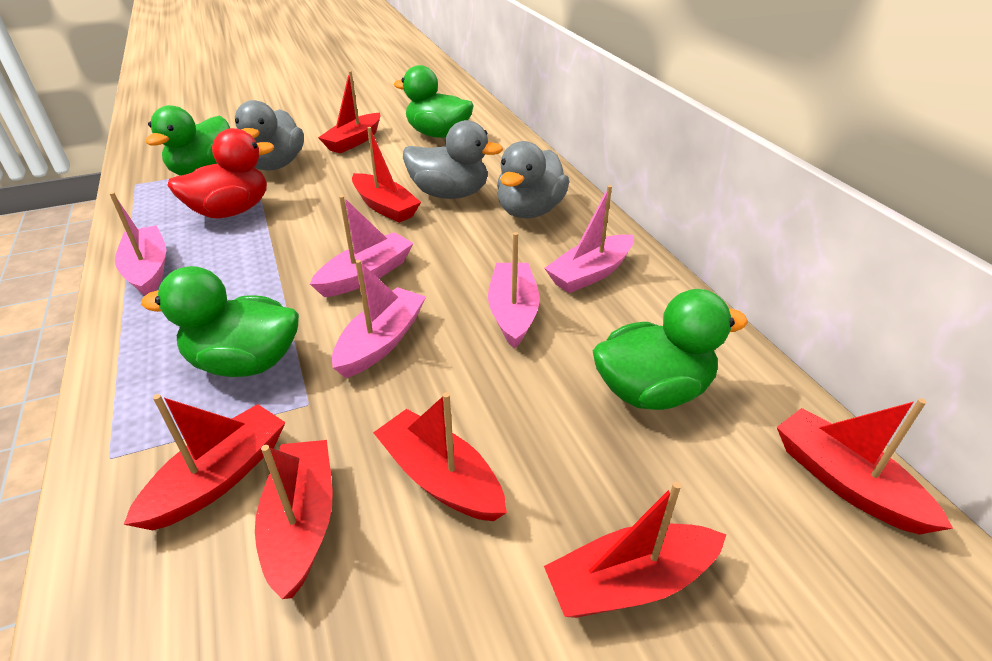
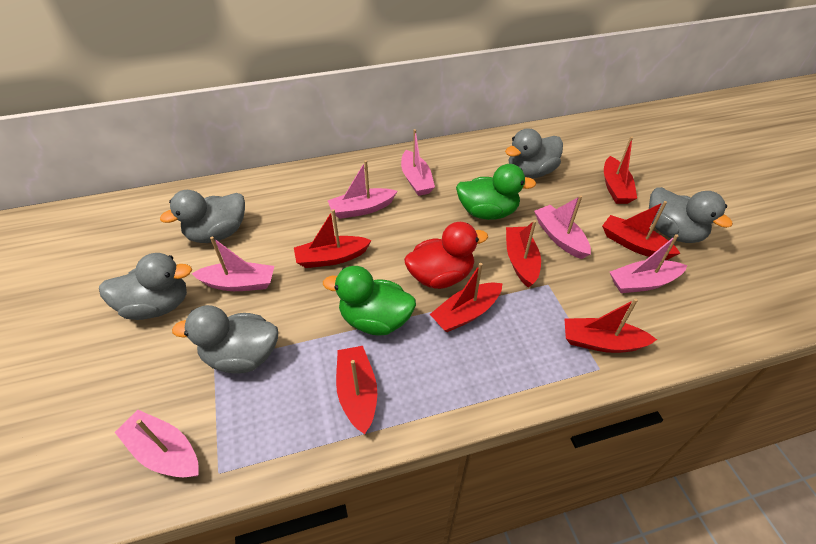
green duck: 4 -> 2
grey duck: 3 -> 5
pink boat: 5 -> 6

